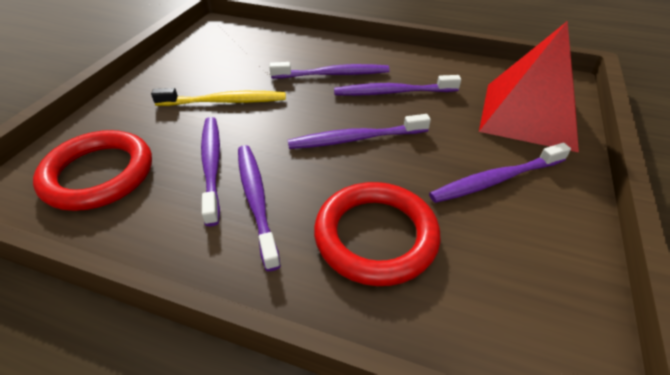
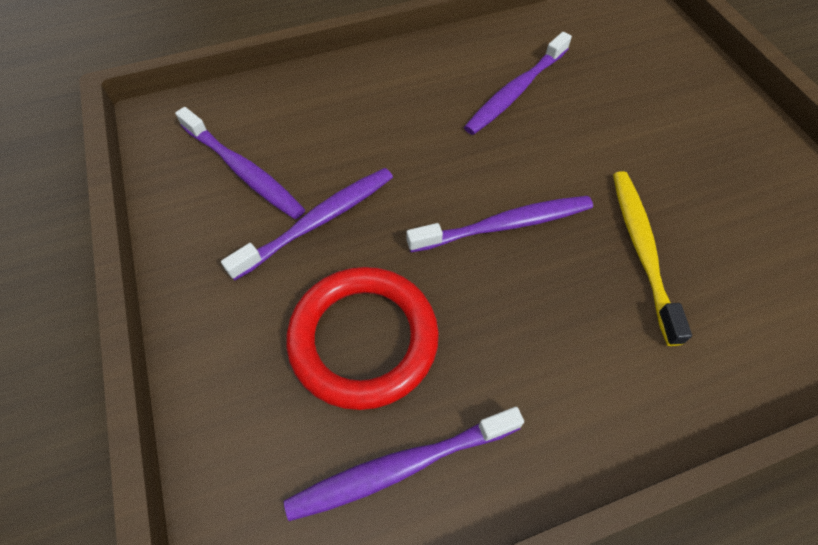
purple toothbrush: 6 -> 5
red pyramid: 1 -> 0
red ring: 2 -> 1

